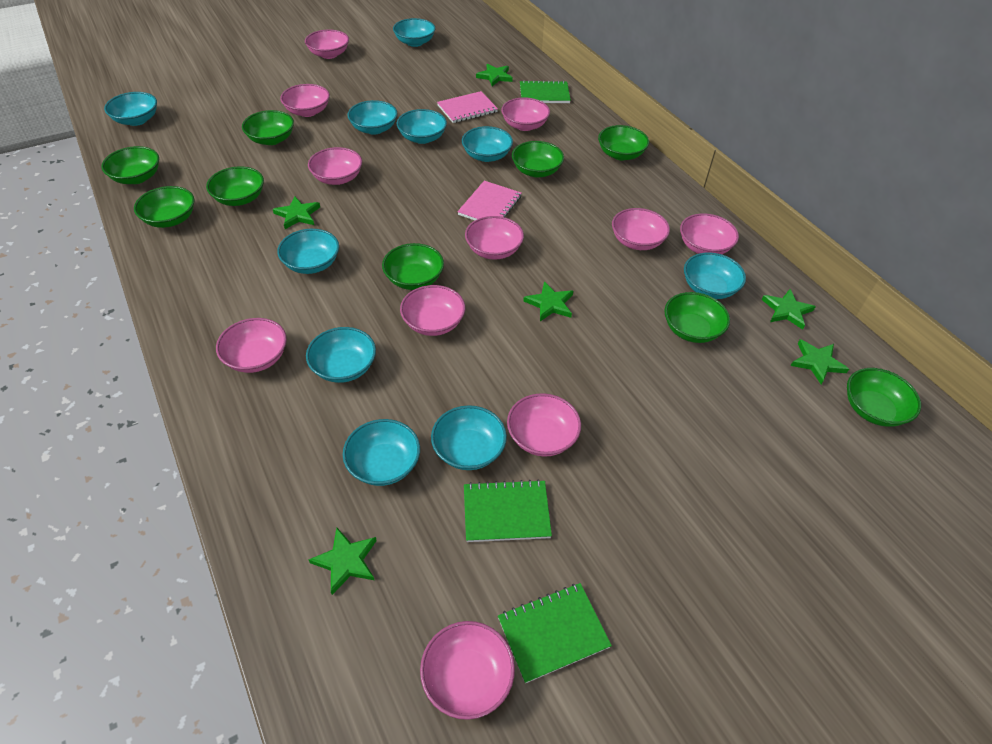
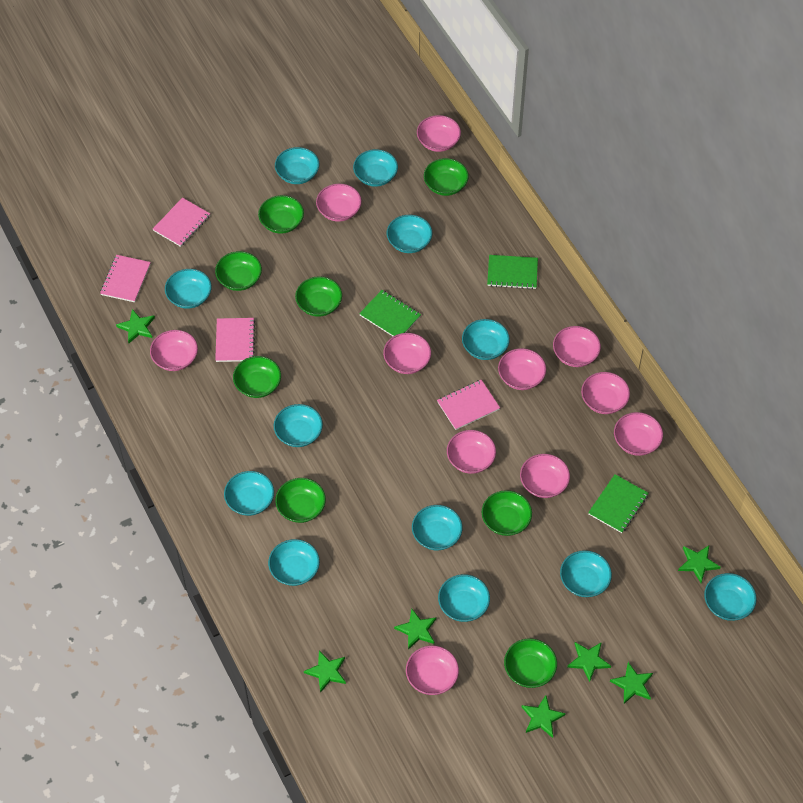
green bowl: 9 -> 8
green star: 6 -> 7
pink notebook: 2 -> 4
turquoise bowl: 10 -> 12

